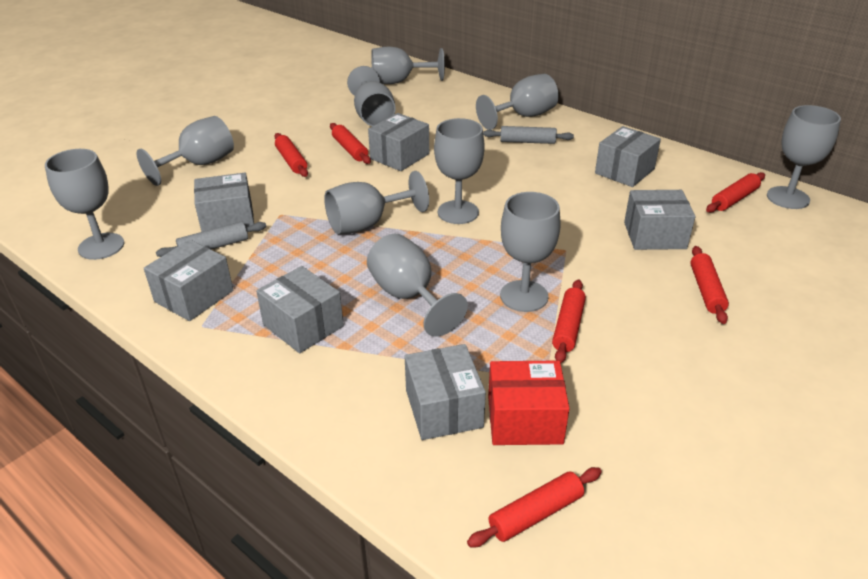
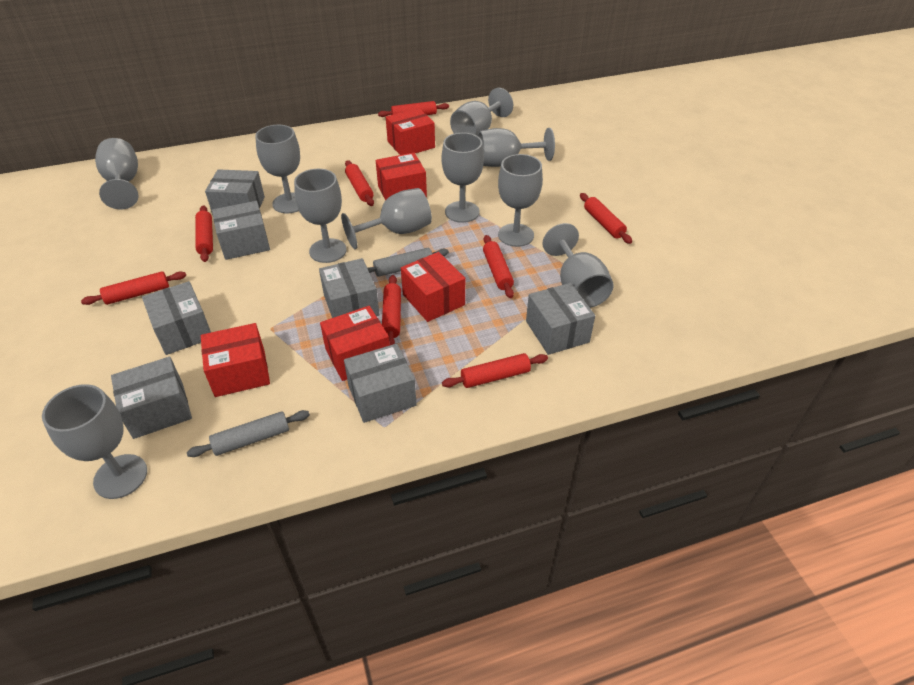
red box: 1 -> 5
red rolling pin: 6 -> 8

